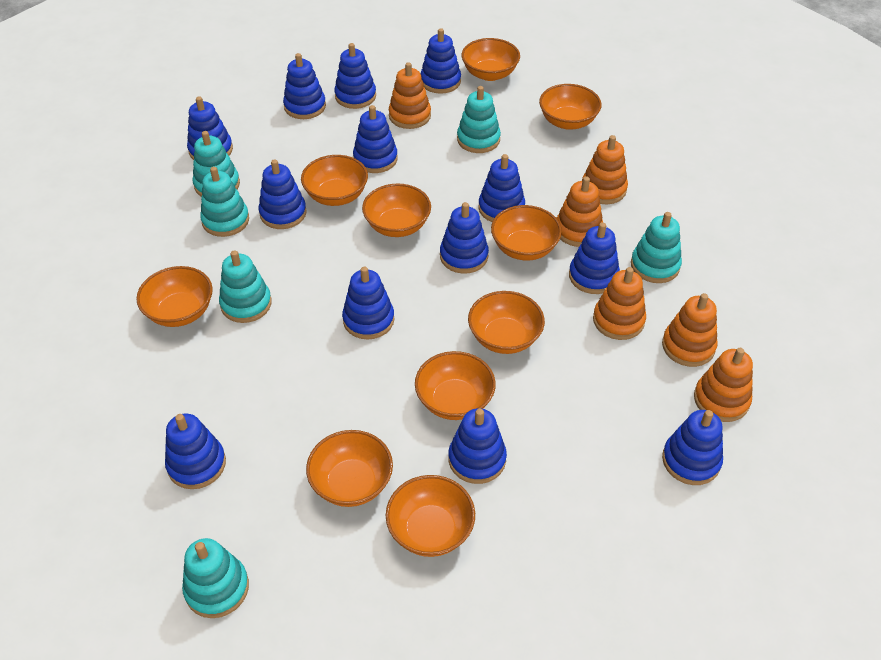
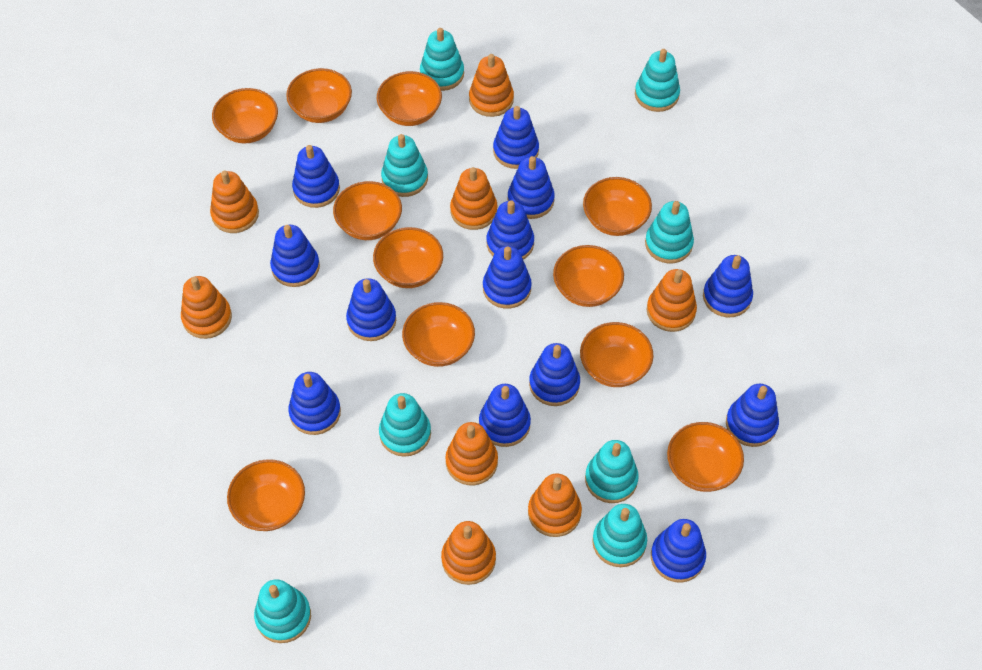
orange bowl: 10 -> 11
orange stacking toy: 6 -> 8
turquoise stacking toy: 6 -> 8

